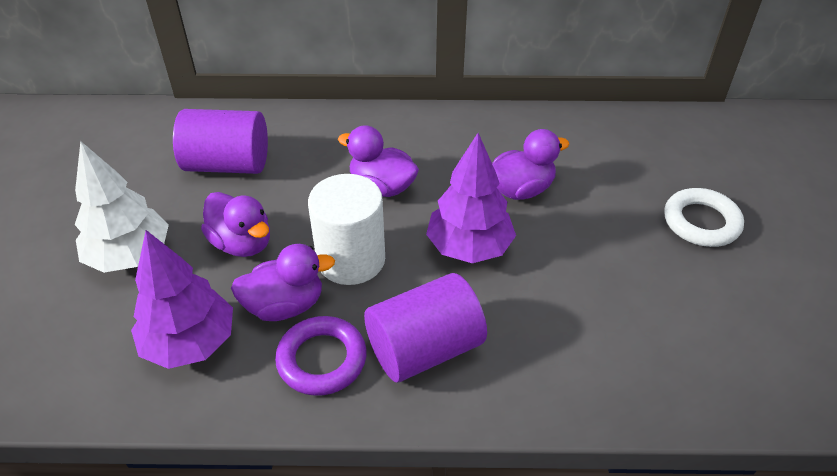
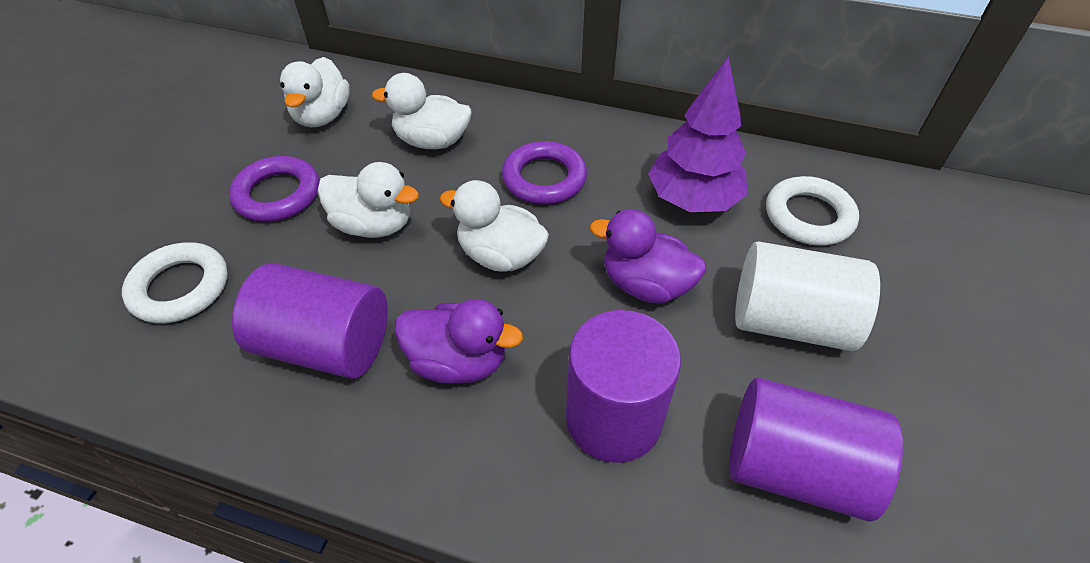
purple cylinder: 2 -> 3
purple duck: 4 -> 2
purple ring: 1 -> 2
purple tree: 2 -> 1
white duck: 0 -> 4
white ring: 1 -> 2
white tree: 1 -> 0

